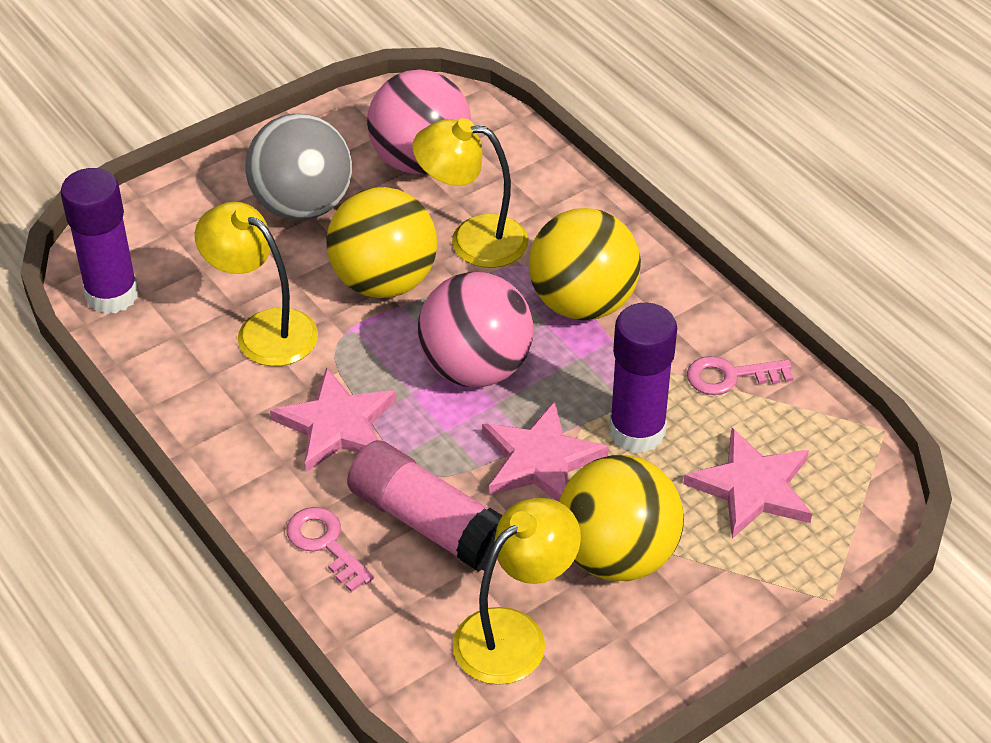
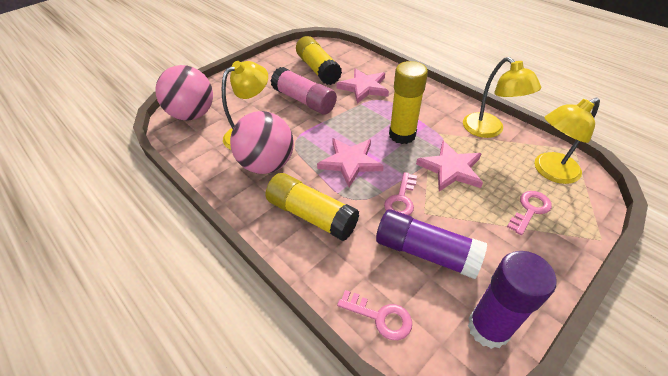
grey ball: 1 -> 0
pink key: 2 -> 3
yellow ball: 3 -> 0
yellow glue stick: 0 -> 3

